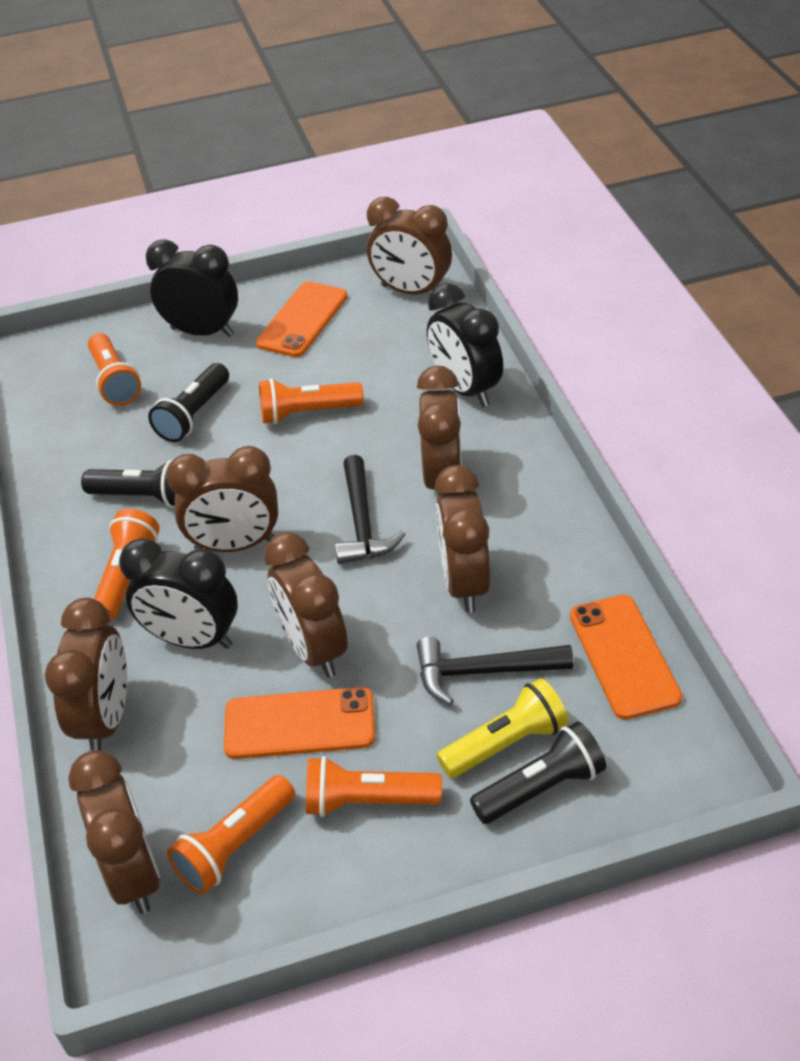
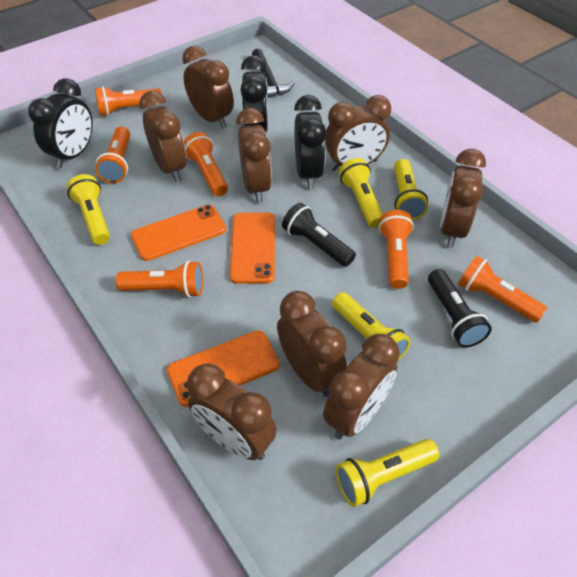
black flashlight: 3 -> 2
black hammer: 2 -> 1
brown clock: 7 -> 8
orange flashlight: 5 -> 6
yellow flashlight: 1 -> 5

